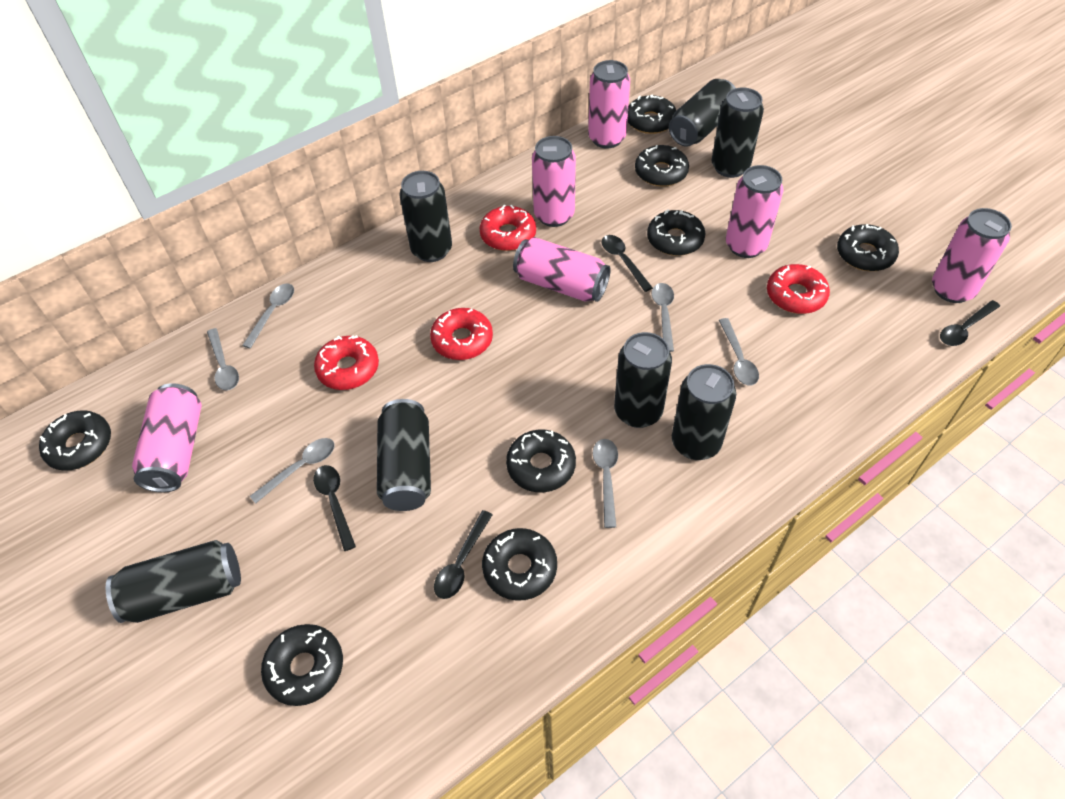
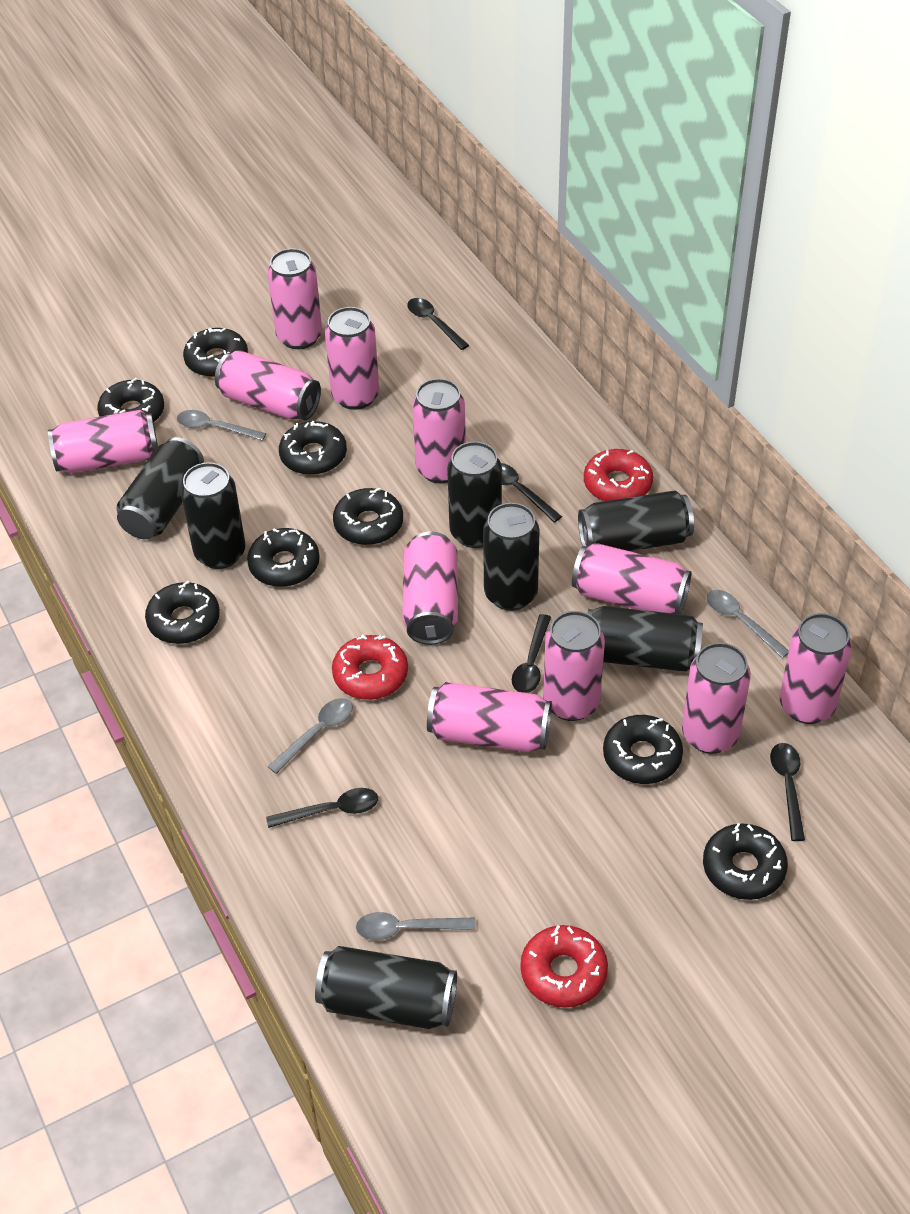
black spoon: 4 -> 5
grey spoon: 6 -> 4
pink can: 6 -> 11
red donut: 4 -> 3

